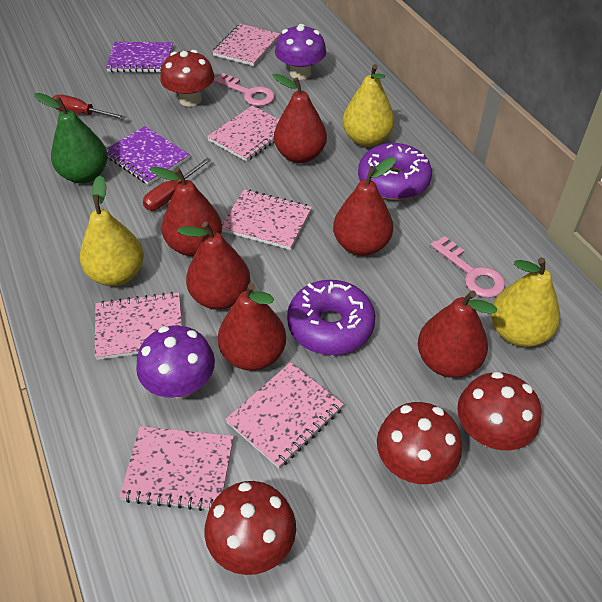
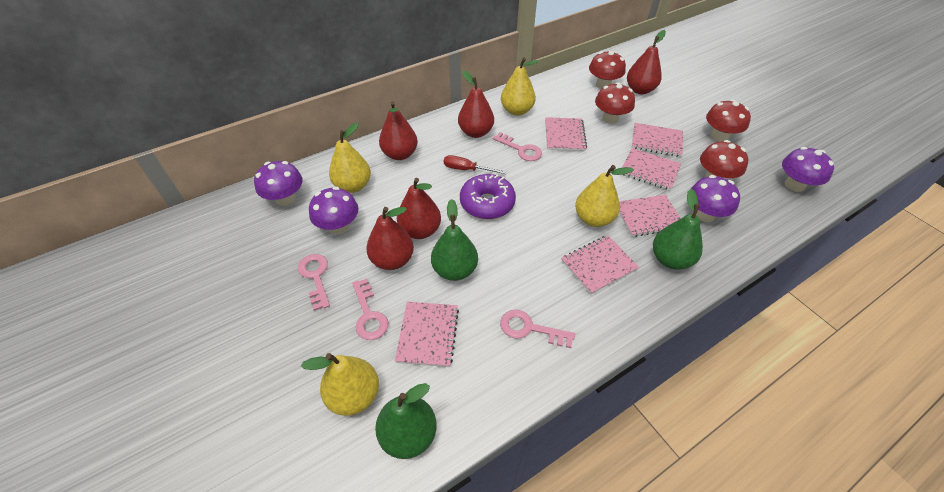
green pear: 1 -> 3
pink key: 2 -> 4
purple donut: 2 -> 1
purple mushroom: 2 -> 4
purple notebook: 2 -> 0
red pear: 6 -> 5
red screwdriver: 2 -> 1
yellow pear: 3 -> 4

